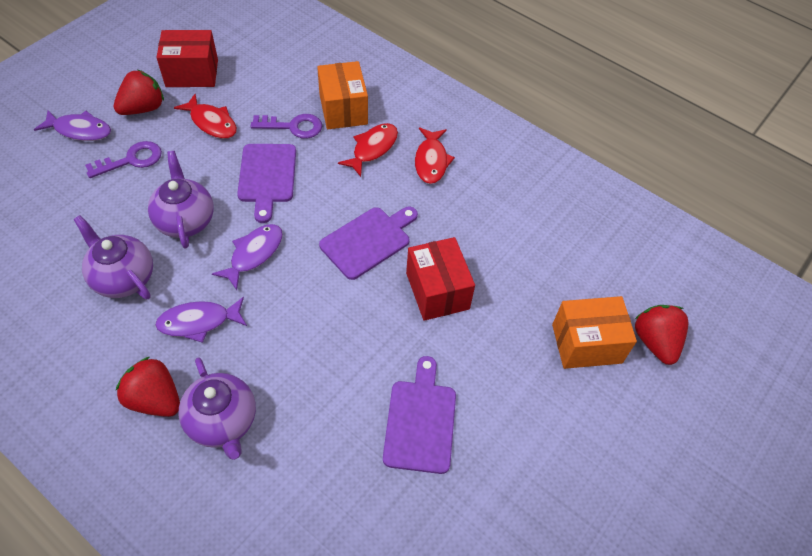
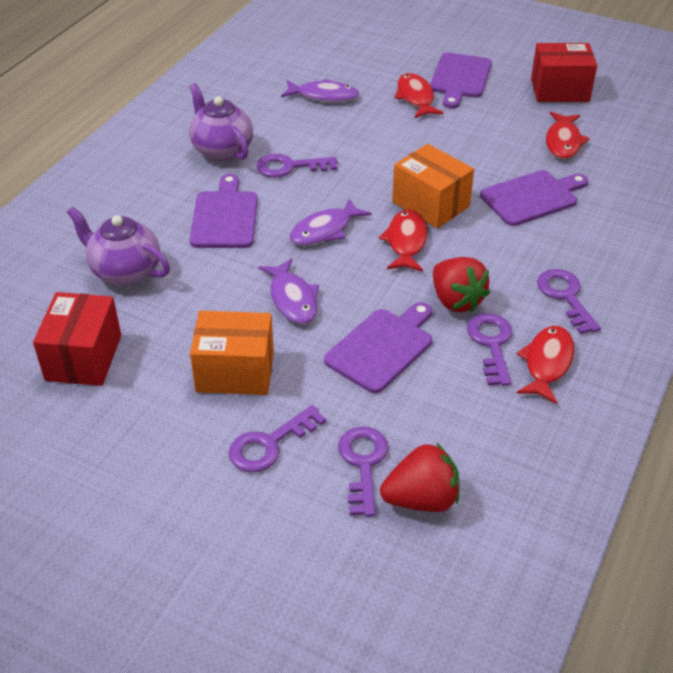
purple cutting board: 3 -> 4
purple key: 2 -> 5
purple teapot: 3 -> 2
red fish: 3 -> 4
red strawberry: 3 -> 2

